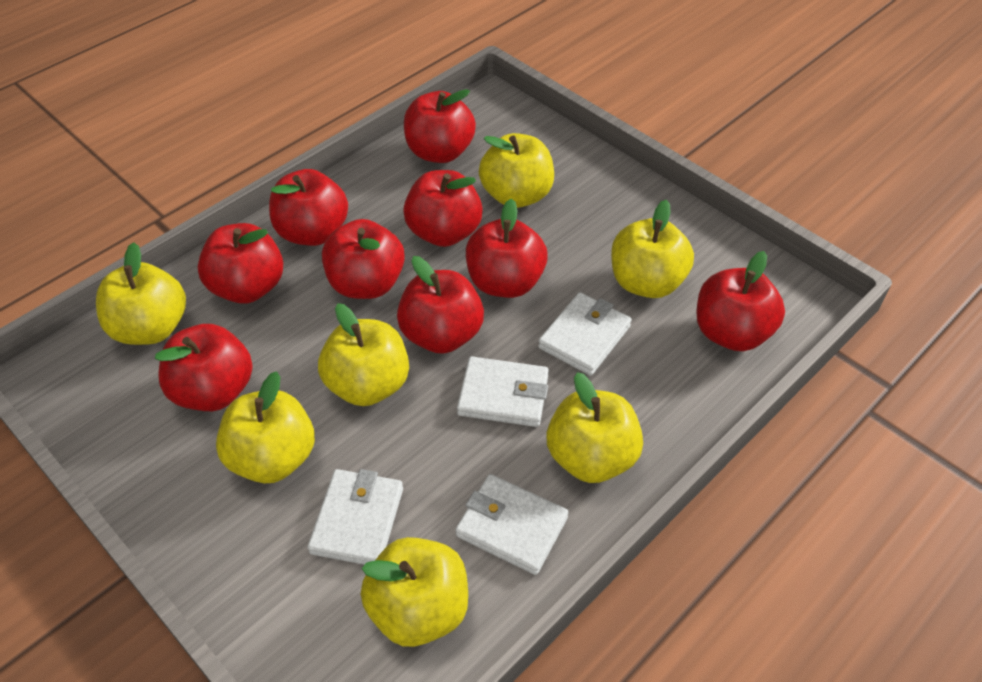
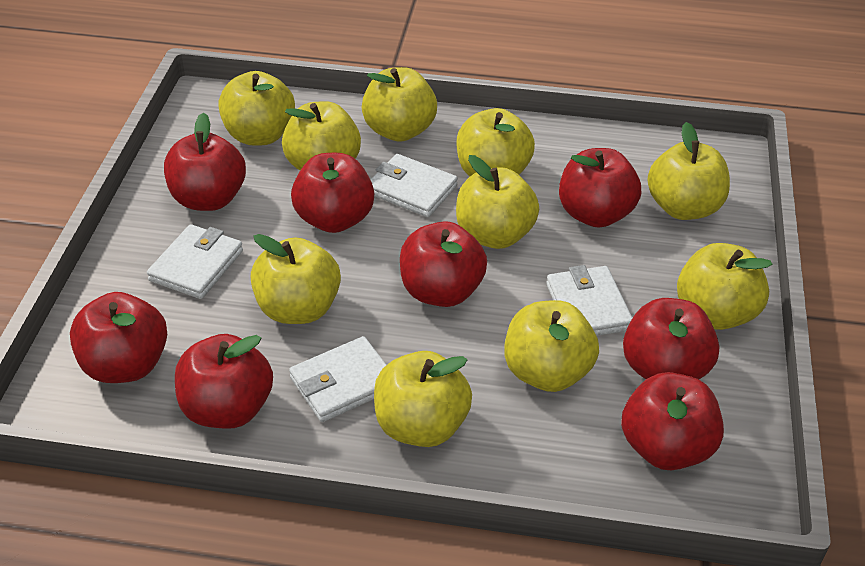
red apple: 9 -> 8
yellow apple: 7 -> 10

